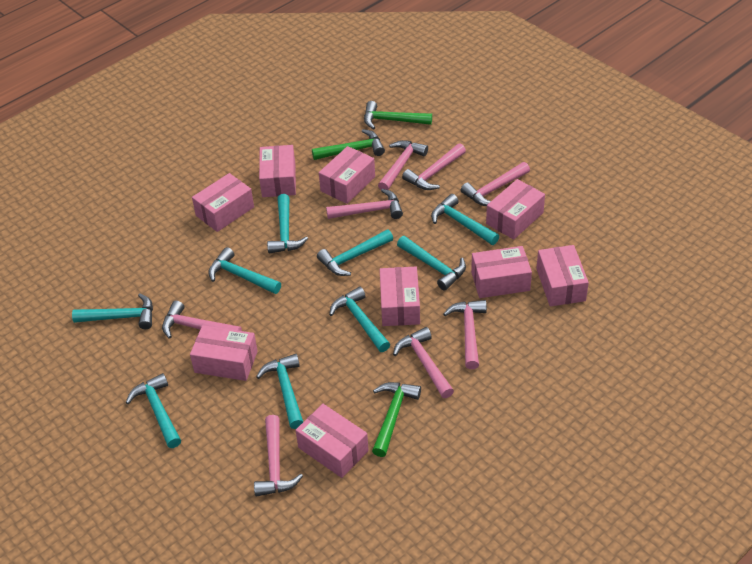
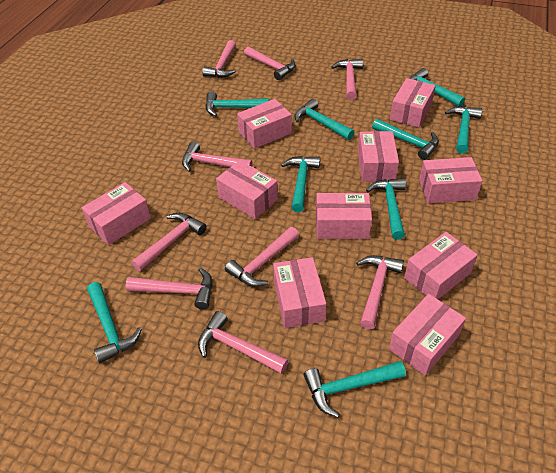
green hammer: 3 -> 0
pink box: 9 -> 10
pink hammer: 8 -> 9

